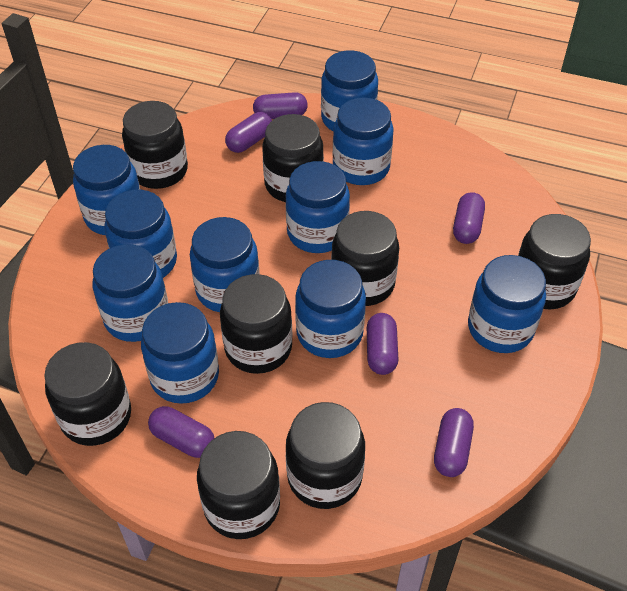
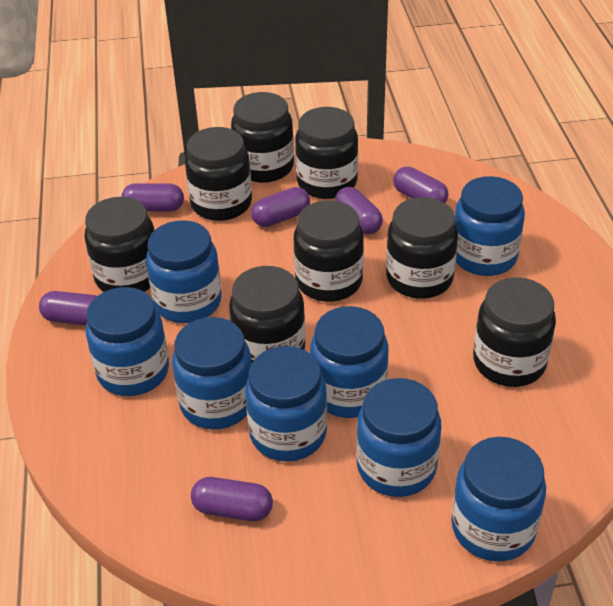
blue jar: 10 -> 8

